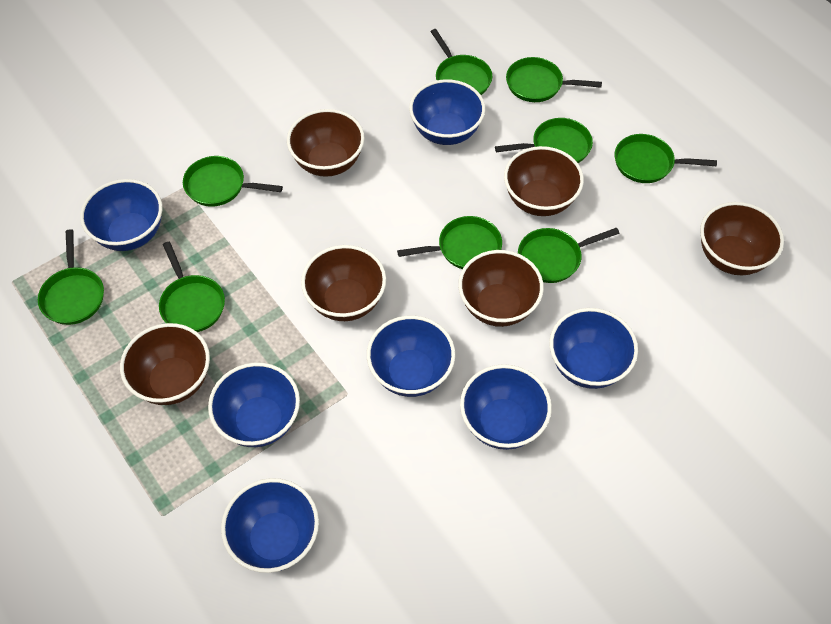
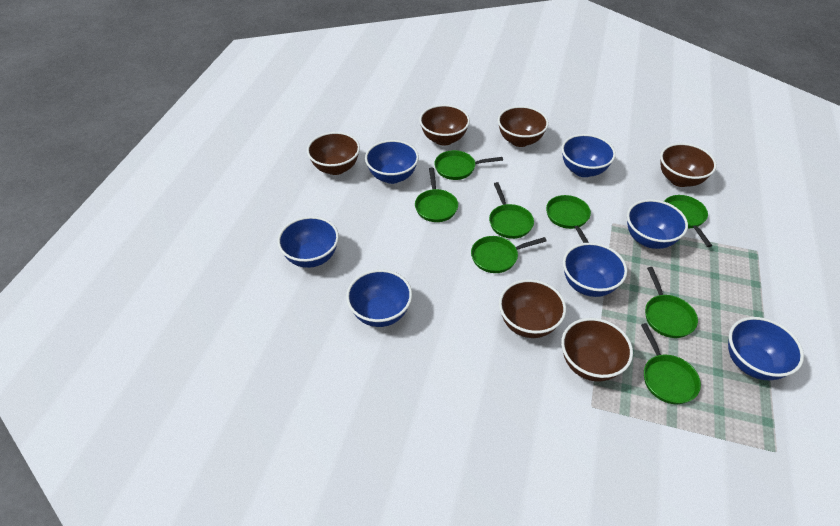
green pan: 9 -> 8

